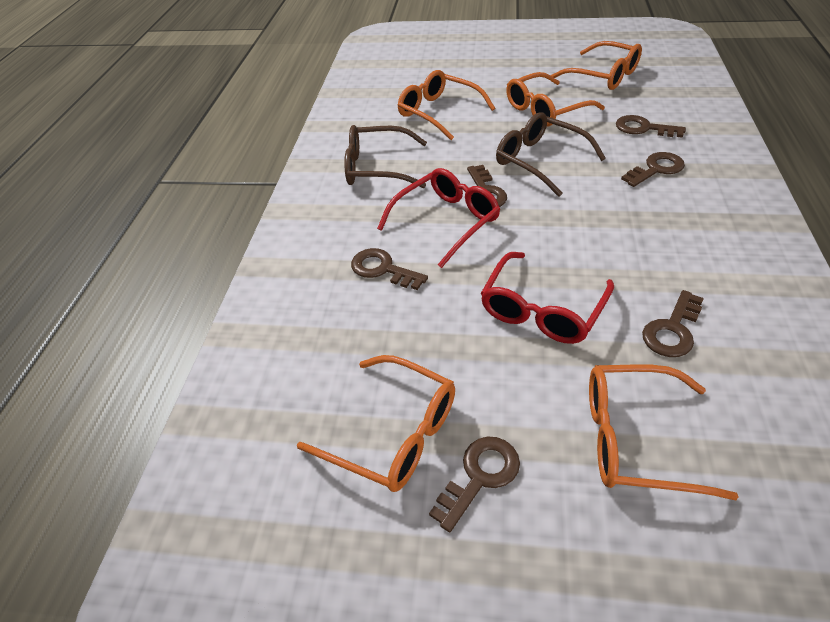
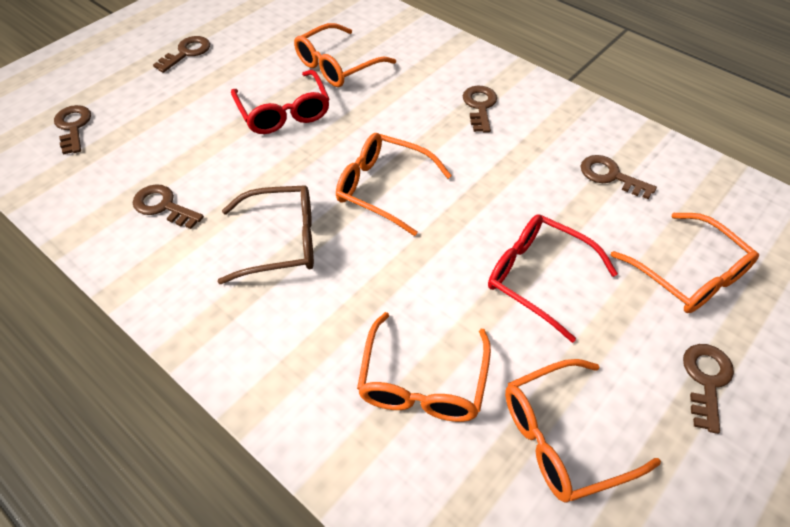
brown glasses: 2 -> 1

